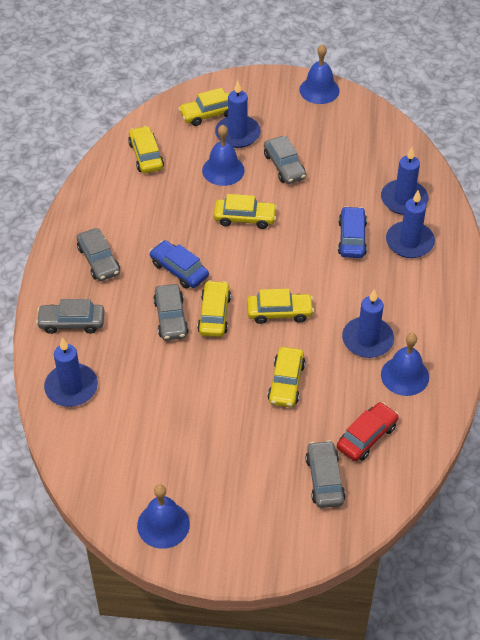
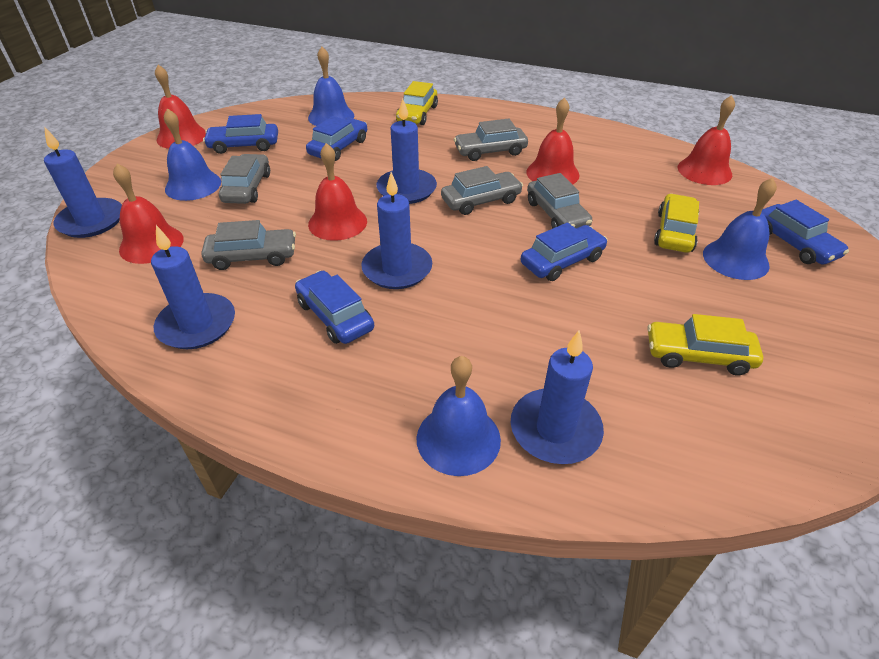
blue car: 2 -> 5
red bell: 0 -> 5
red car: 1 -> 0
yellow car: 6 -> 3

